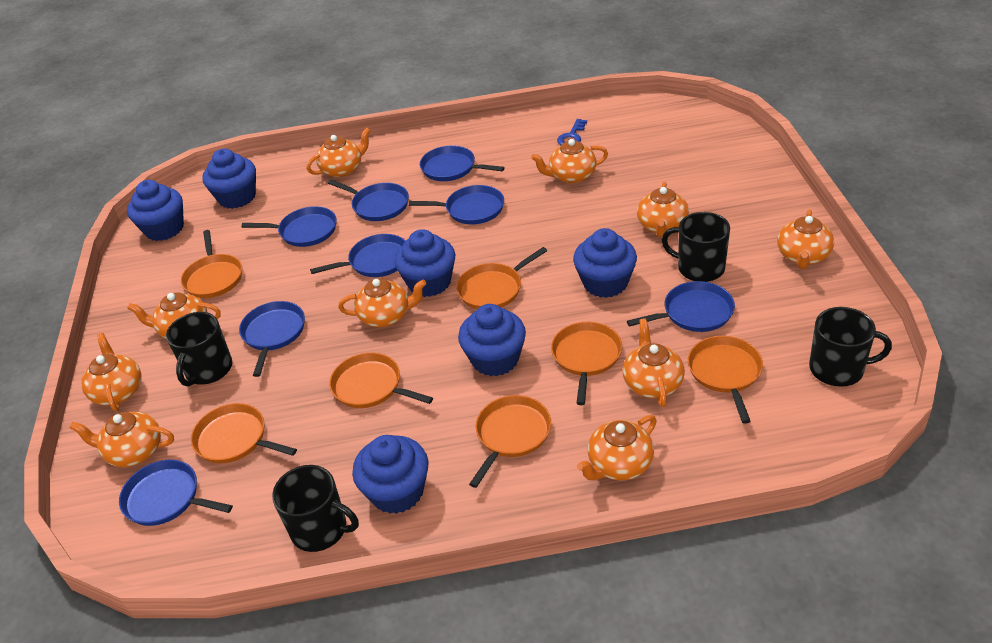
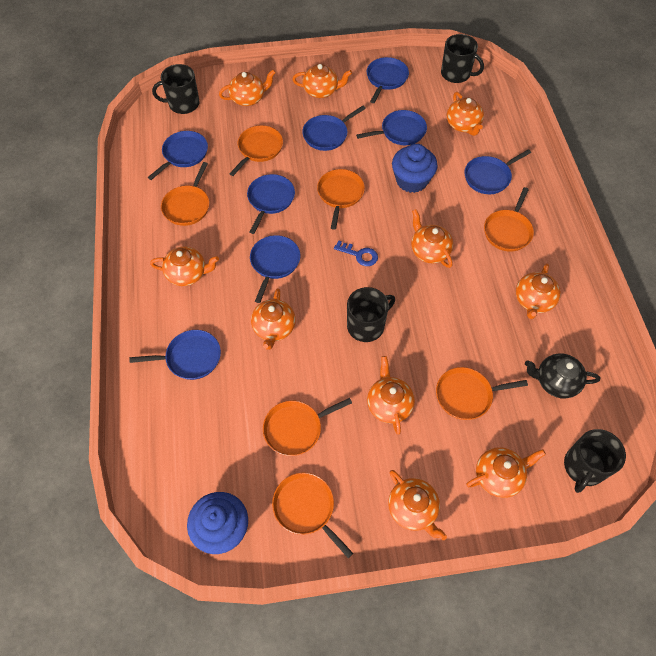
black teapot: 0 -> 1
blue cupcake: 6 -> 2

